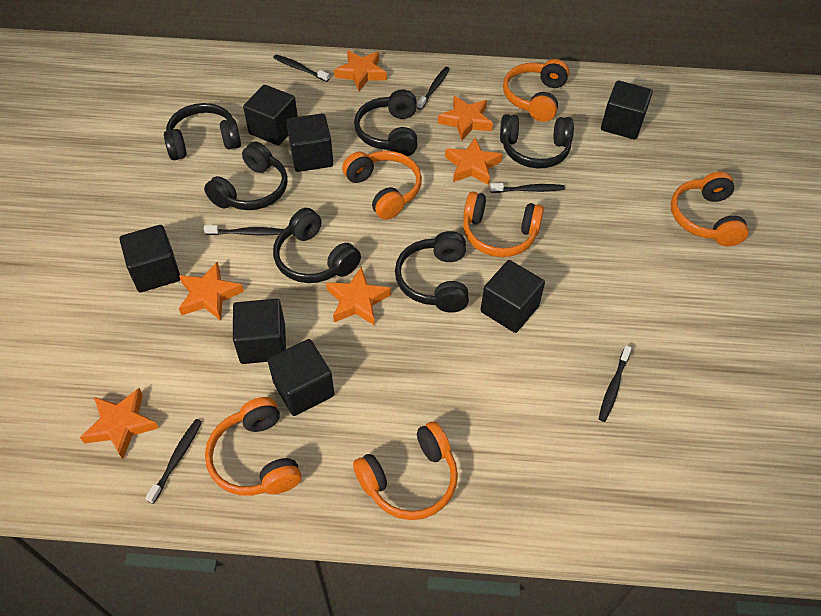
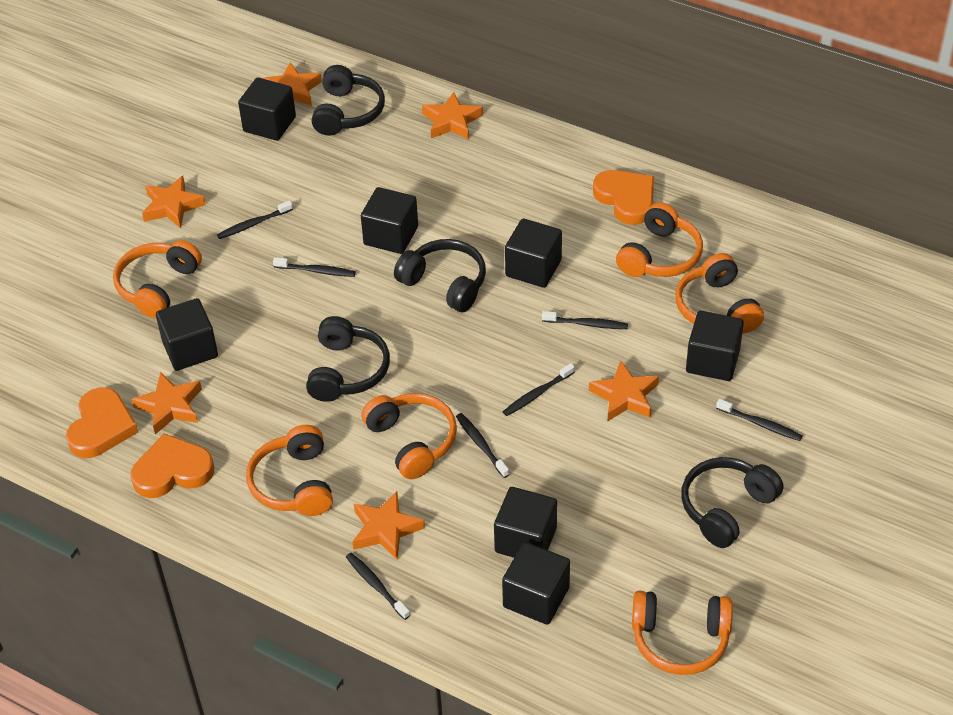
black headphones: 6 -> 4
black toothbrush: 6 -> 7
orange heart: 0 -> 3

